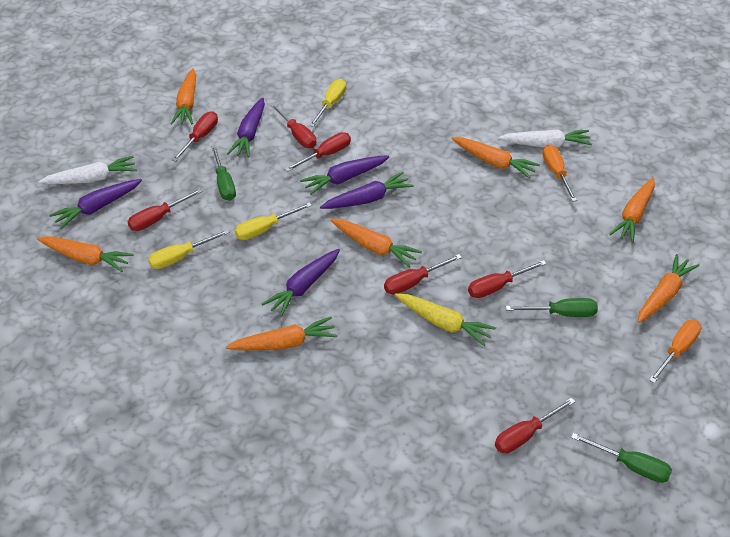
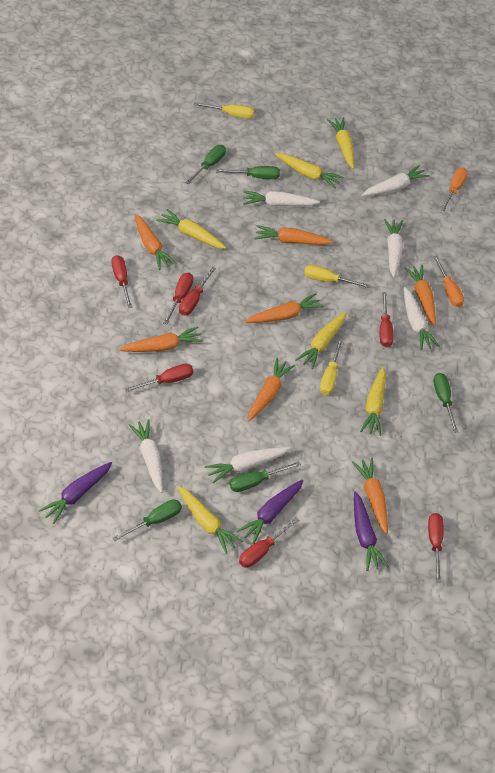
green screwdriver: 3 -> 5
purple carrot: 5 -> 3
white carrot: 2 -> 6
yellow carrot: 1 -> 6

